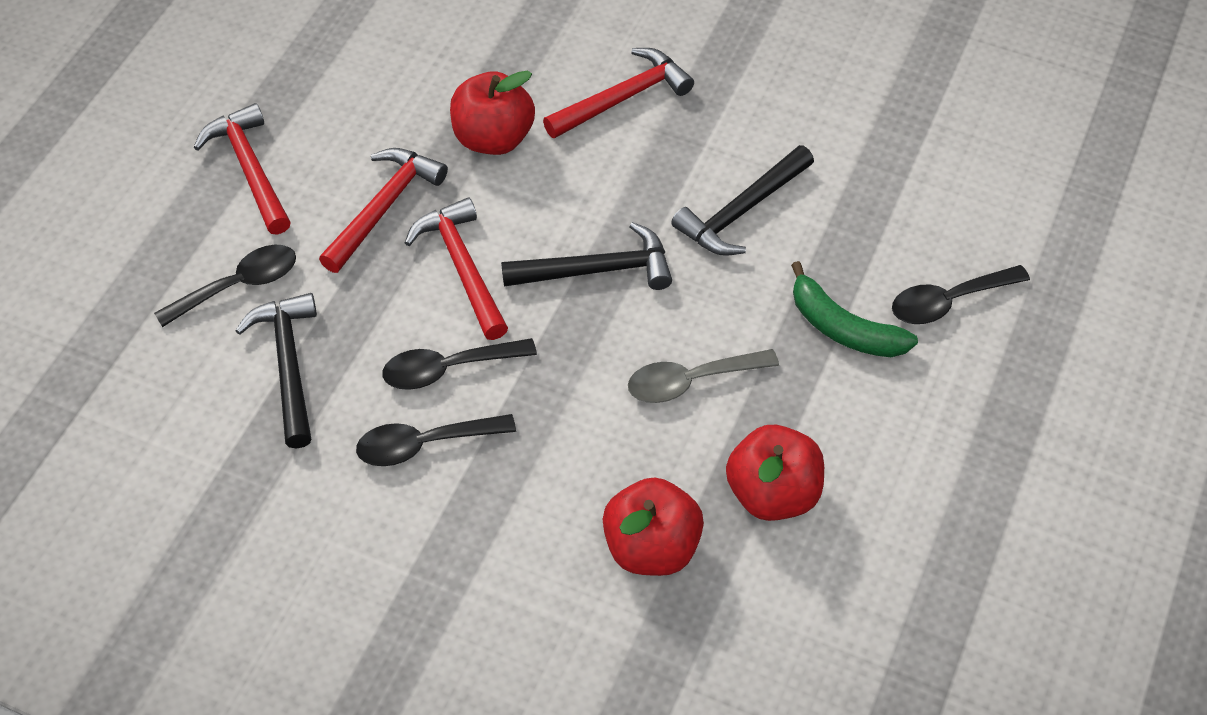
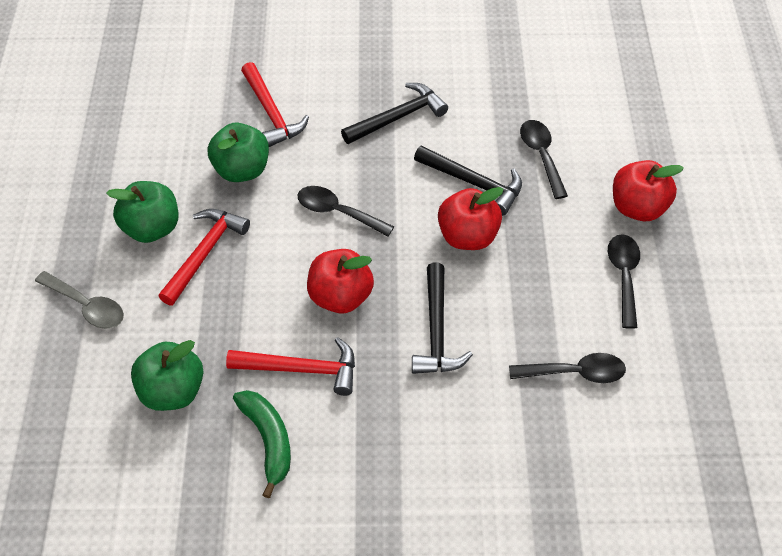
green apple: 0 -> 3
red hammer: 4 -> 3

